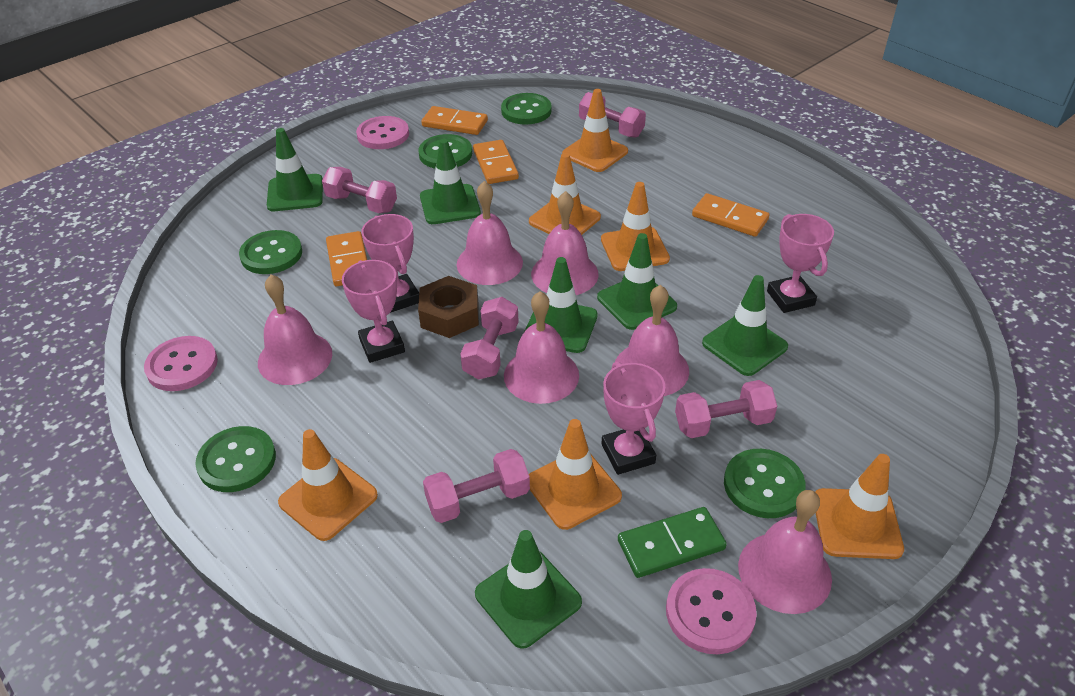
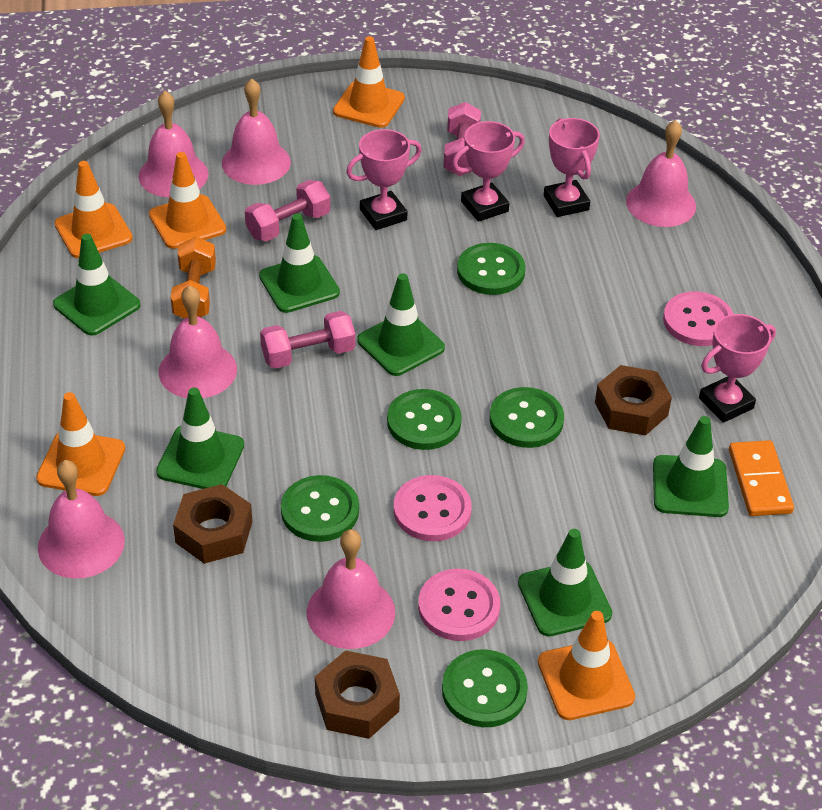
brown nut: 1 -> 3
green domino: 1 -> 0
orange domino: 4 -> 1
orange dumbbell: 0 -> 1
orange traffic cone: 6 -> 5
pink dumbbell: 5 -> 3

